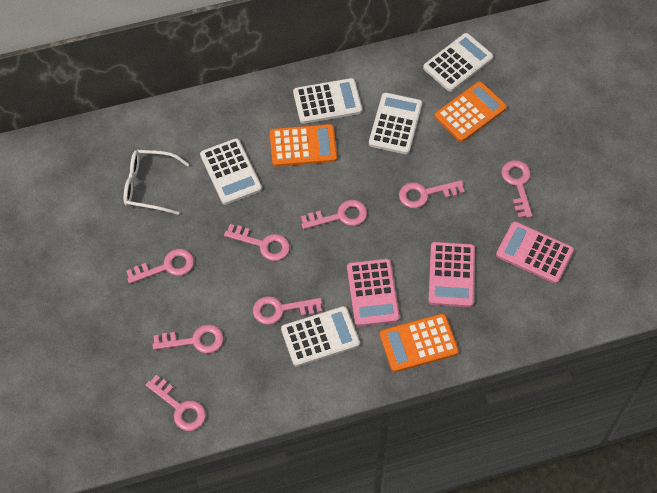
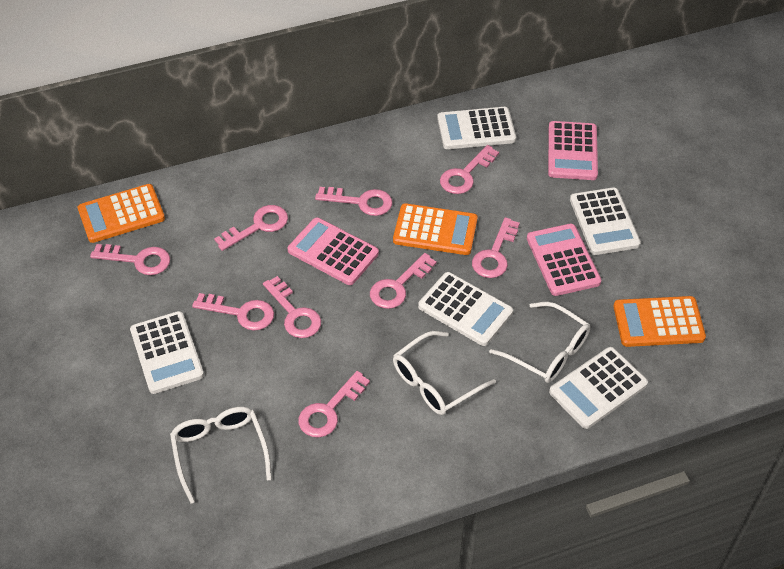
pink key: 8 -> 9
white glasses: 1 -> 3

